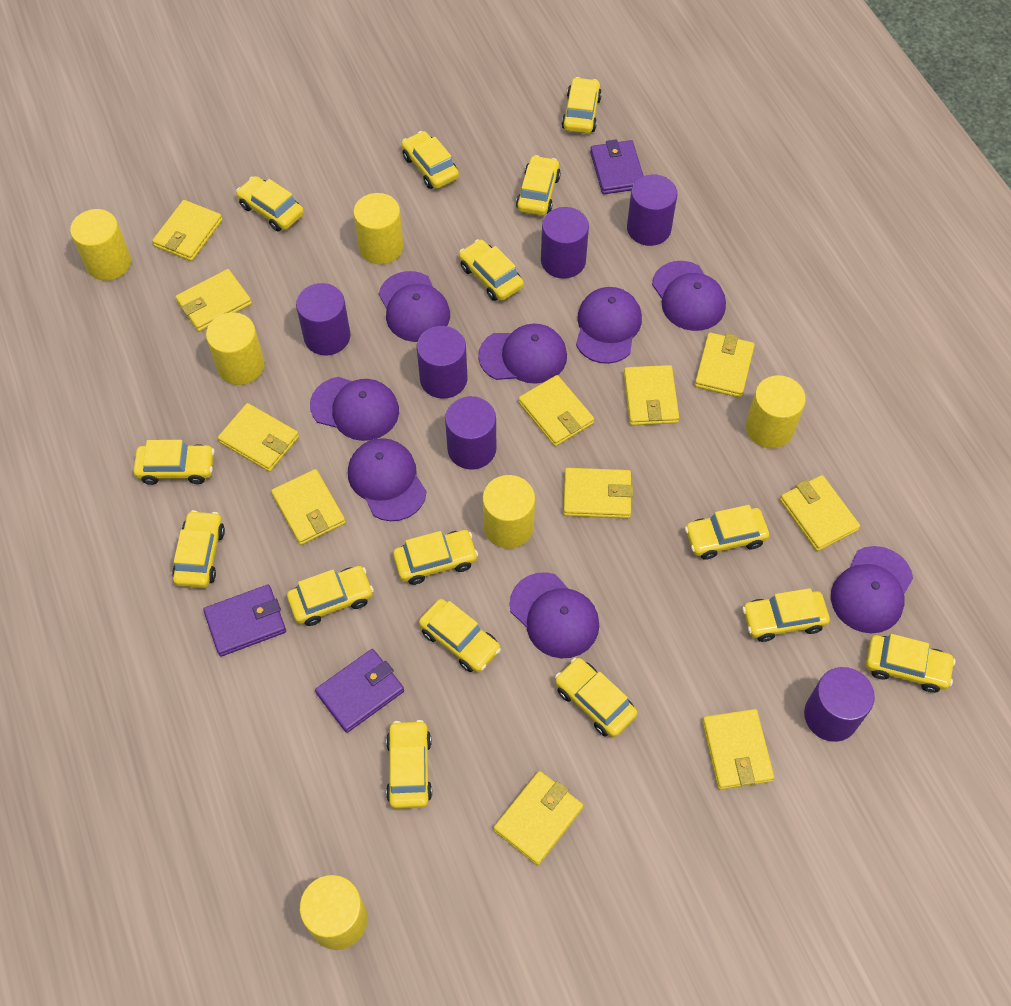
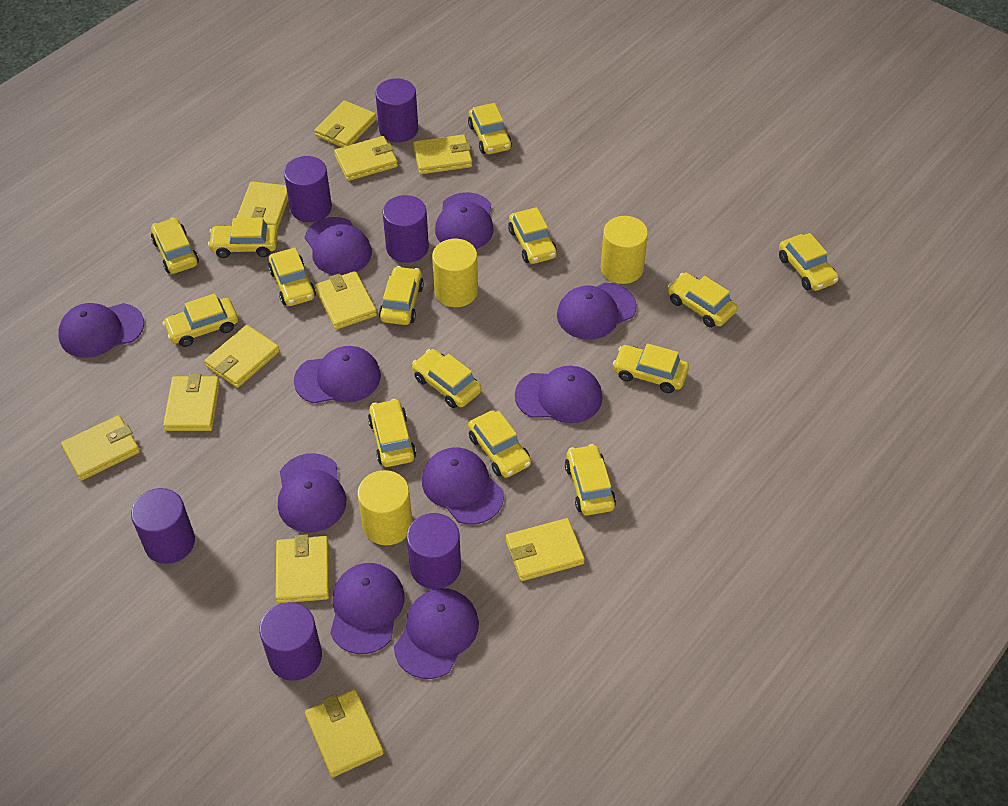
purple cap: 8 -> 10
purple wallet: 3 -> 0
yellow car: 15 -> 14
yellow cylinder: 6 -> 3

